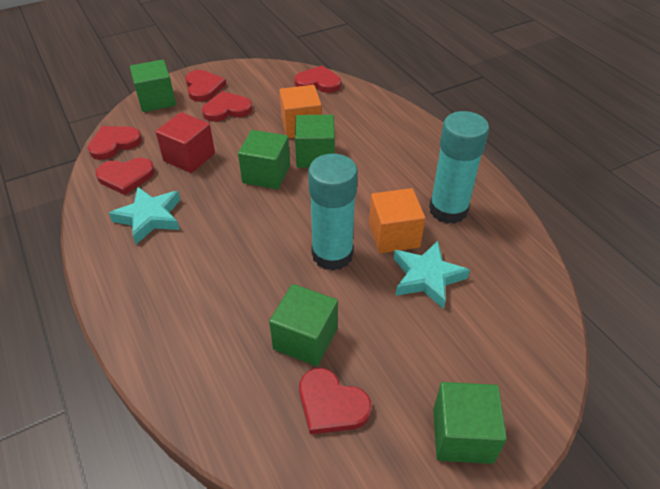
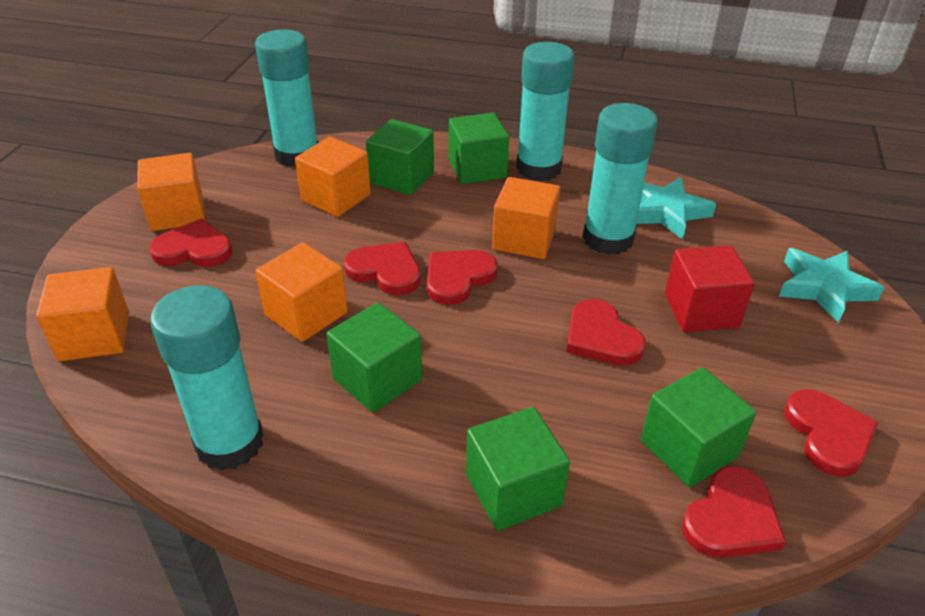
orange cube: 2 -> 5
turquoise glue stick: 2 -> 4

